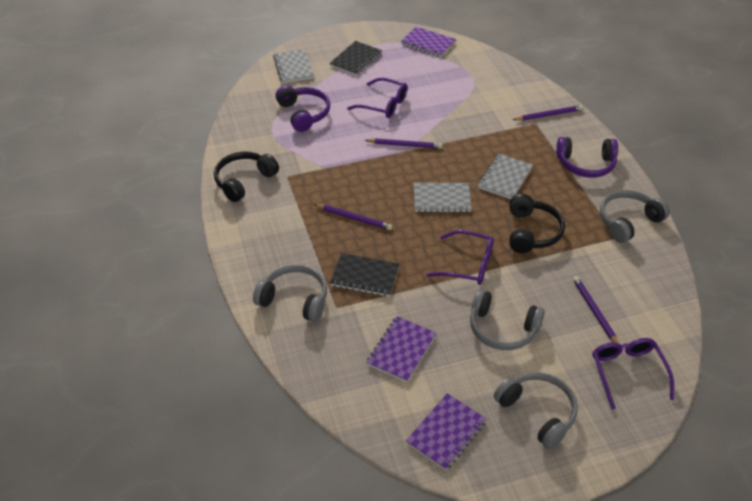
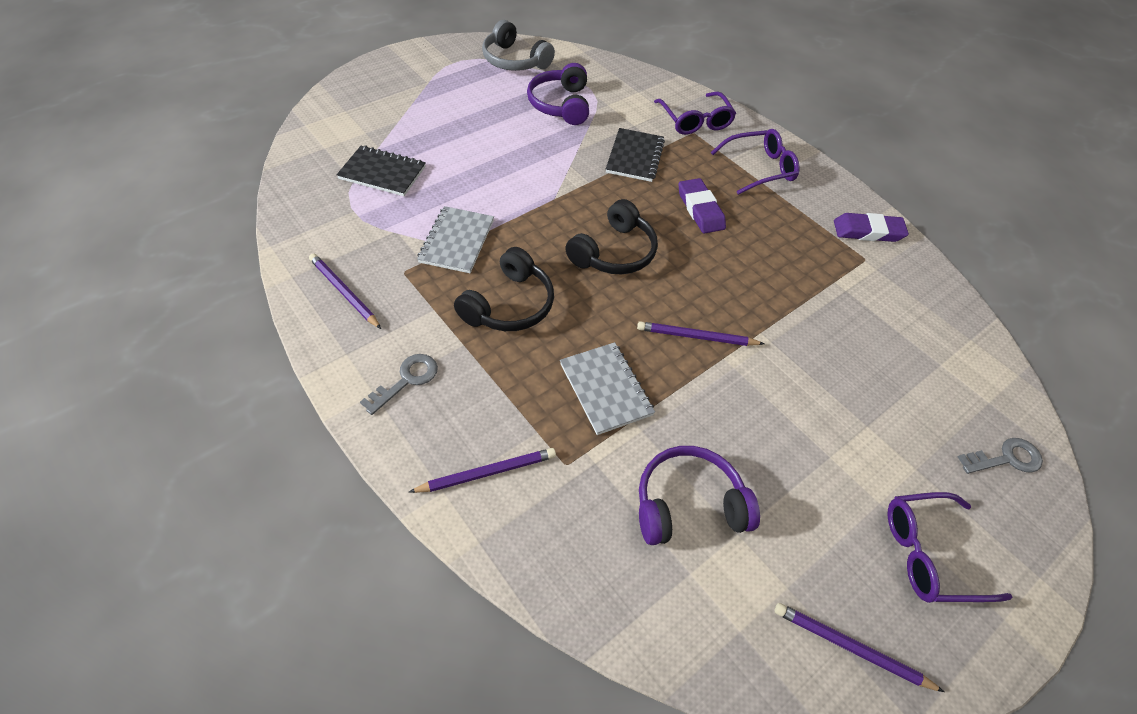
grey headphones: 4 -> 1
grey key: 0 -> 2
grey notebook: 3 -> 2
purple eraser: 0 -> 2
purple notebook: 3 -> 0

